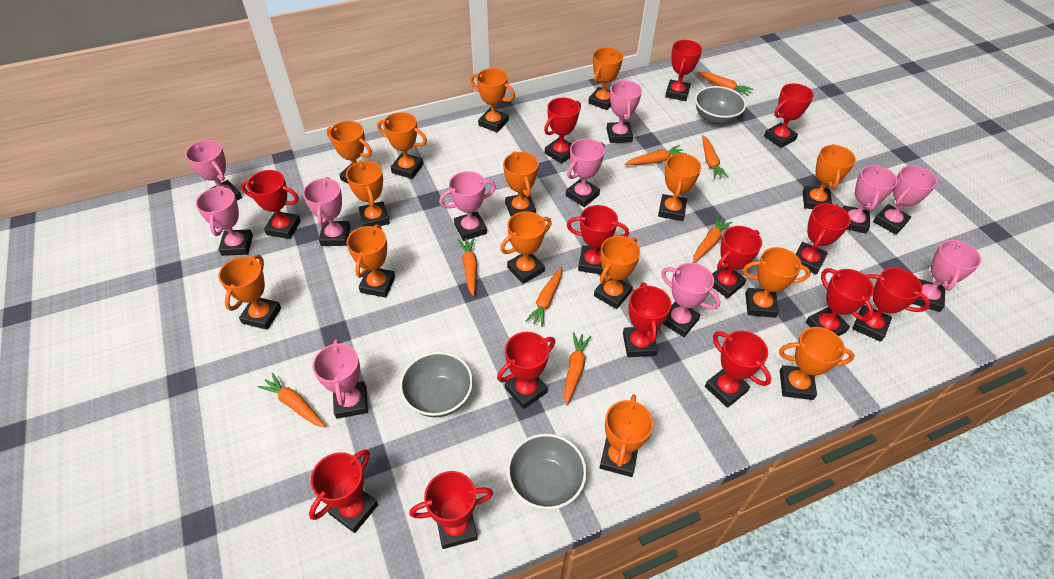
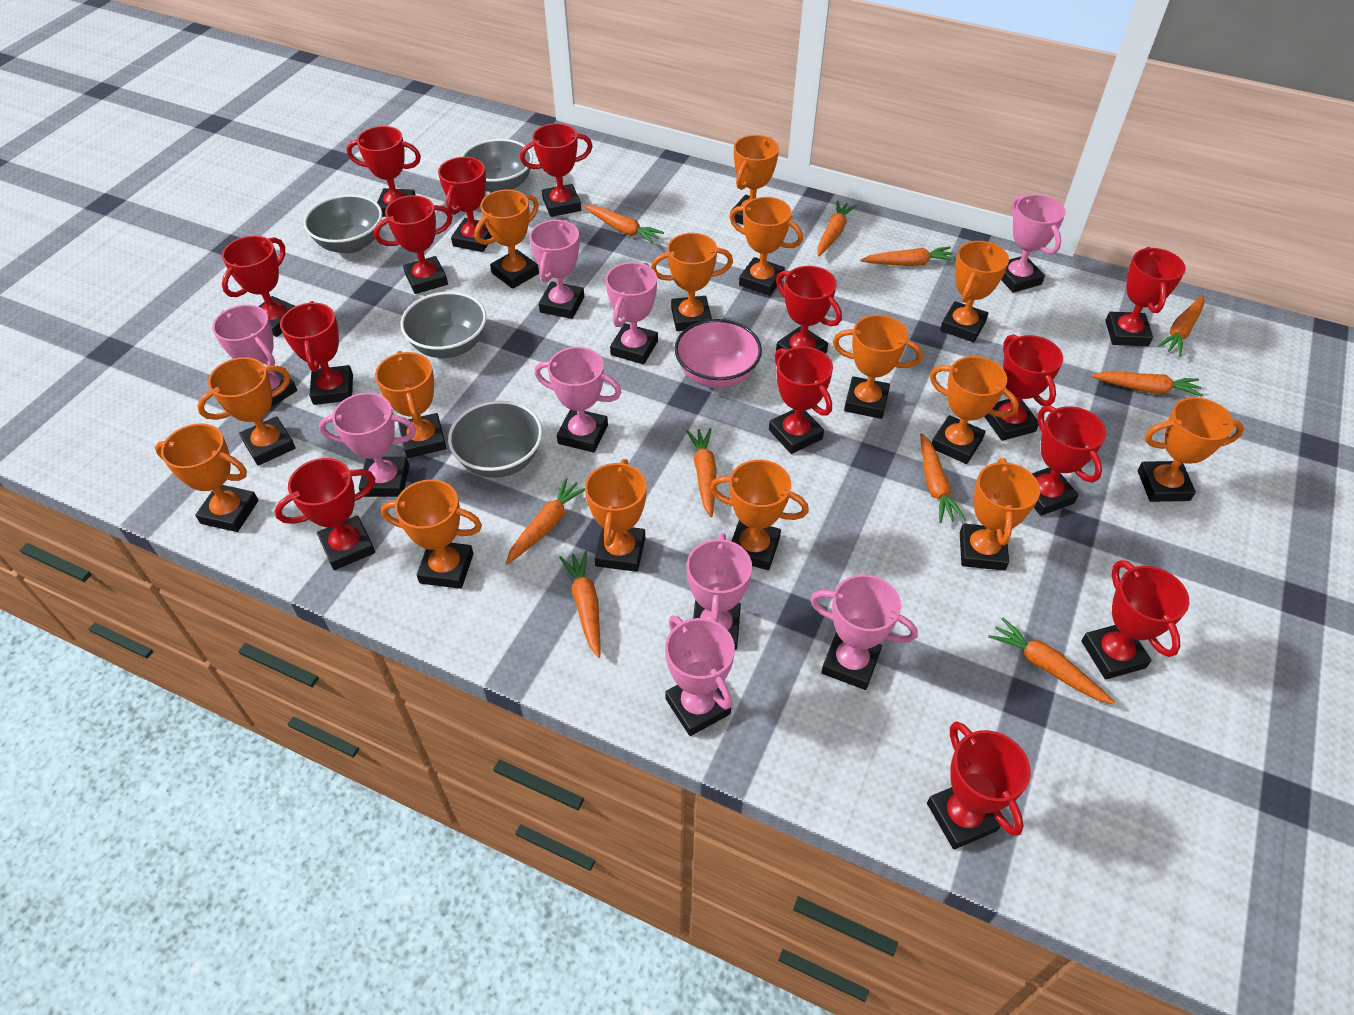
grey bowl: 3 -> 4
orange carrot: 8 -> 10
pink bowl: 0 -> 1
pink trophy: 11 -> 9

